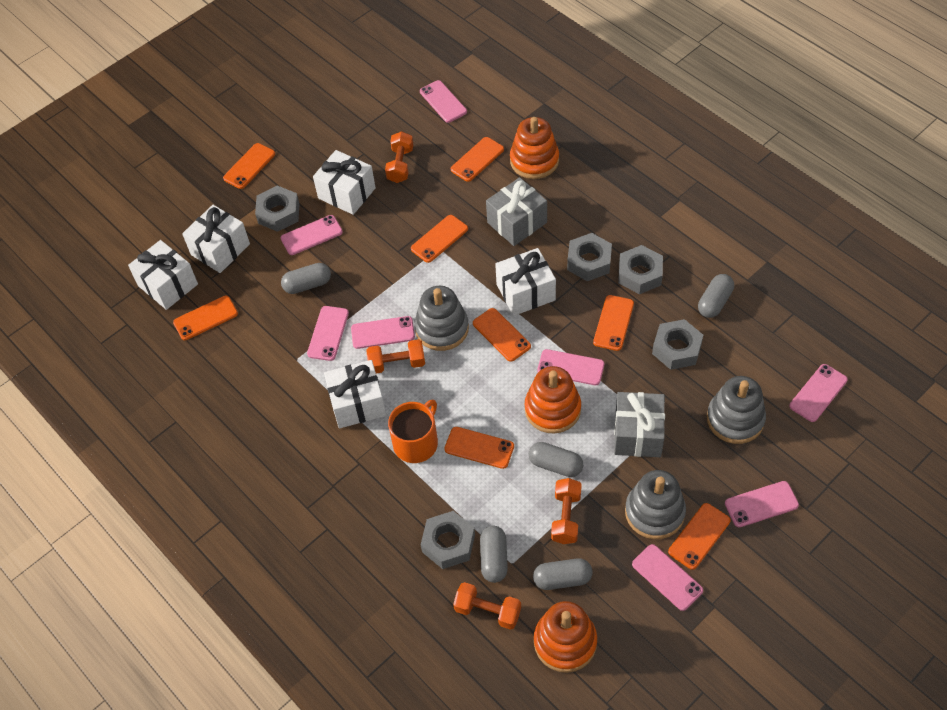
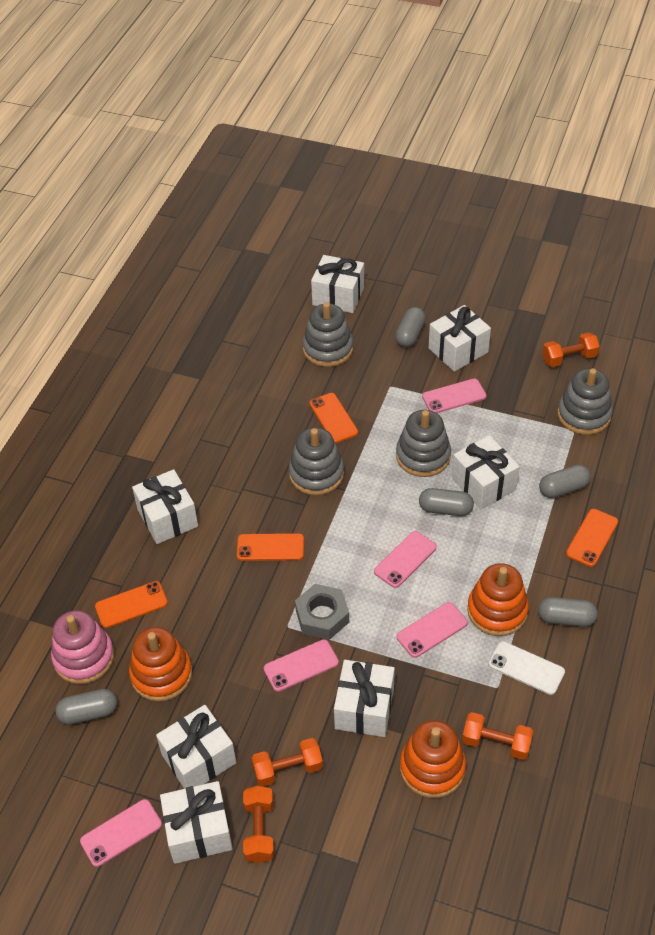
grey gift: 2 -> 0
grey nut: 5 -> 1
grey stacking toy: 3 -> 4
orange mug: 1 -> 0
orange phone: 8 -> 4
pink phone: 8 -> 5
pink stacking toy: 0 -> 1
white gift: 5 -> 7
white phone: 0 -> 1

